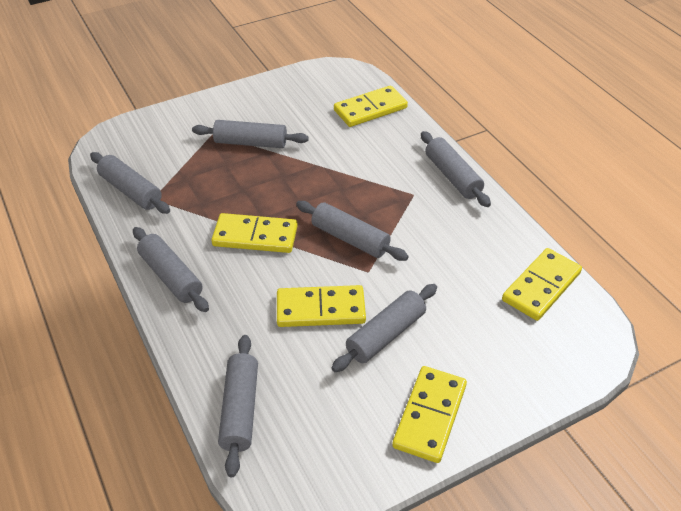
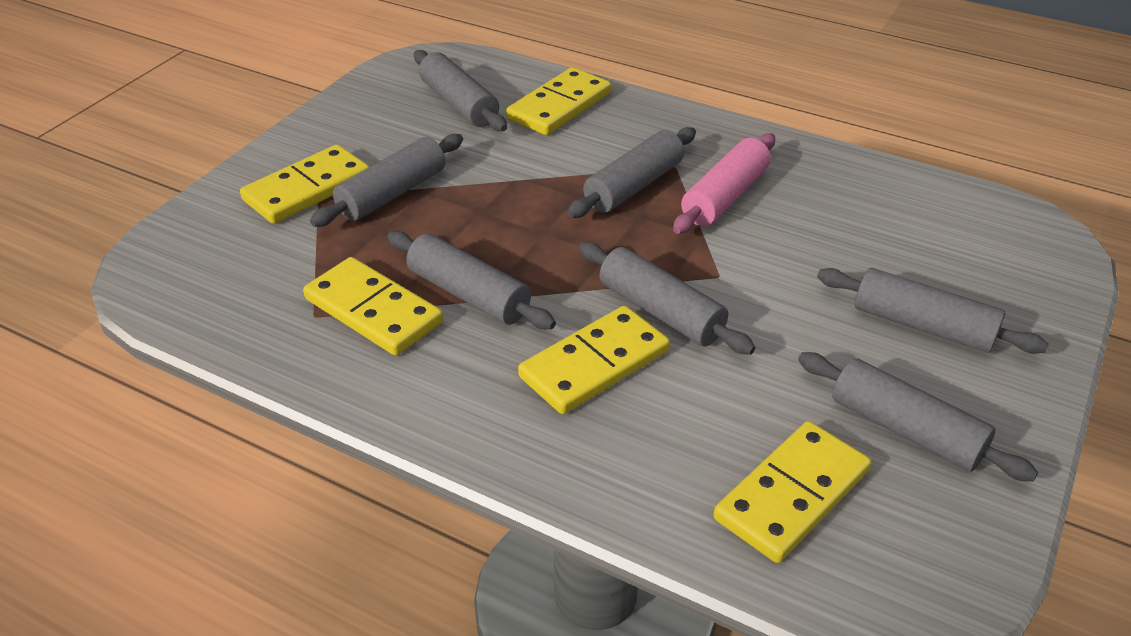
pink rolling pin: 0 -> 1

